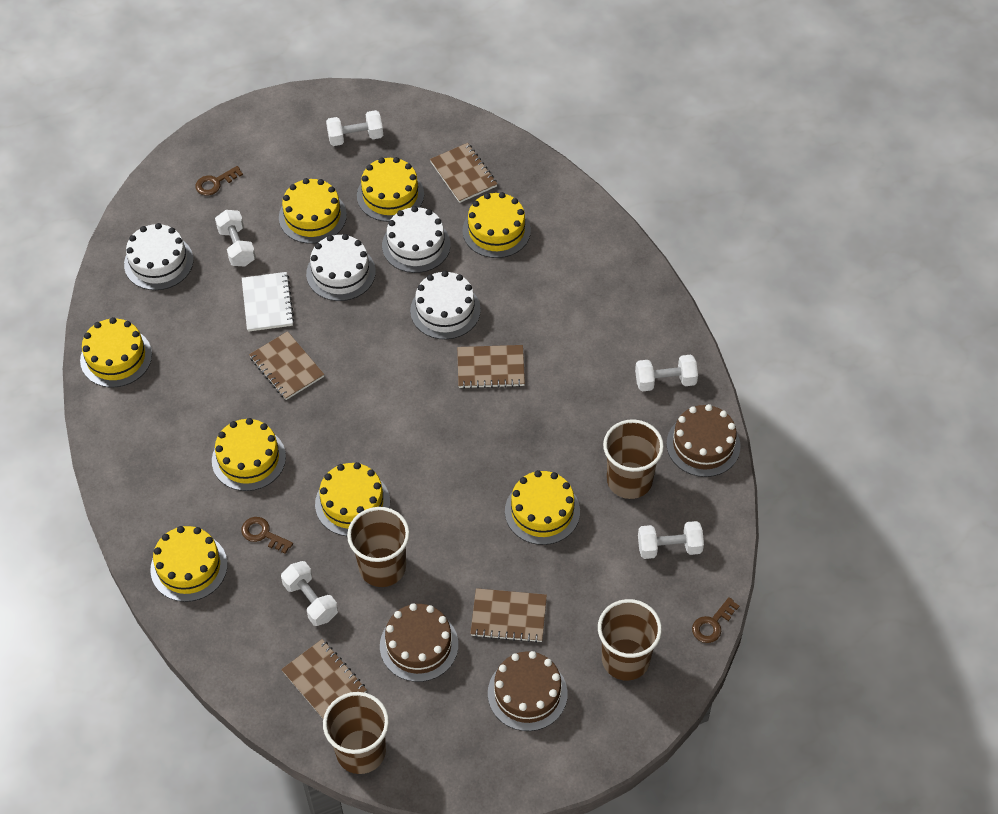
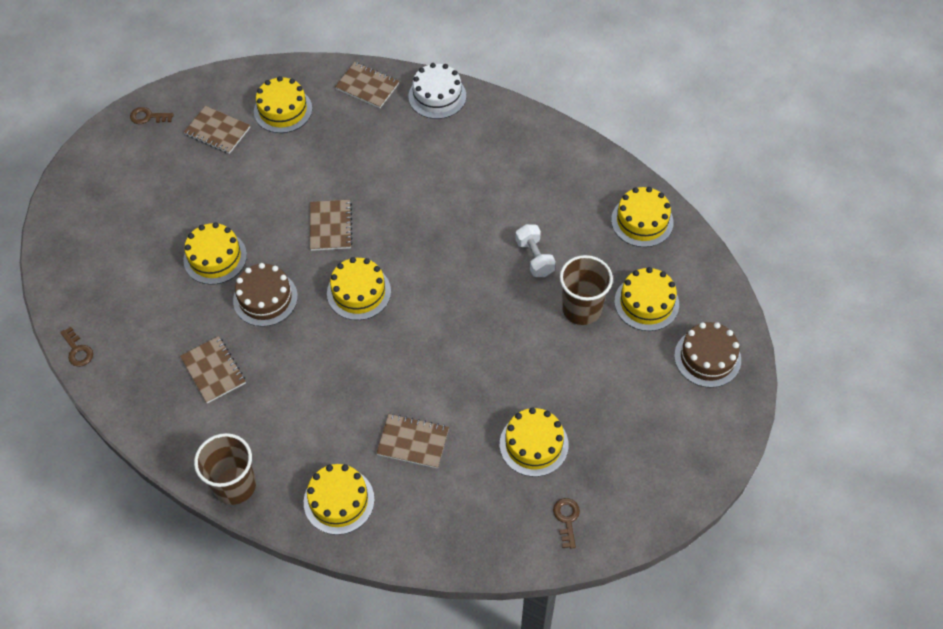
brown cake: 3 -> 2
brown cup: 4 -> 2
white cake: 4 -> 1
white dumbbell: 5 -> 1
white notebook: 1 -> 0
yellow cake: 8 -> 7

